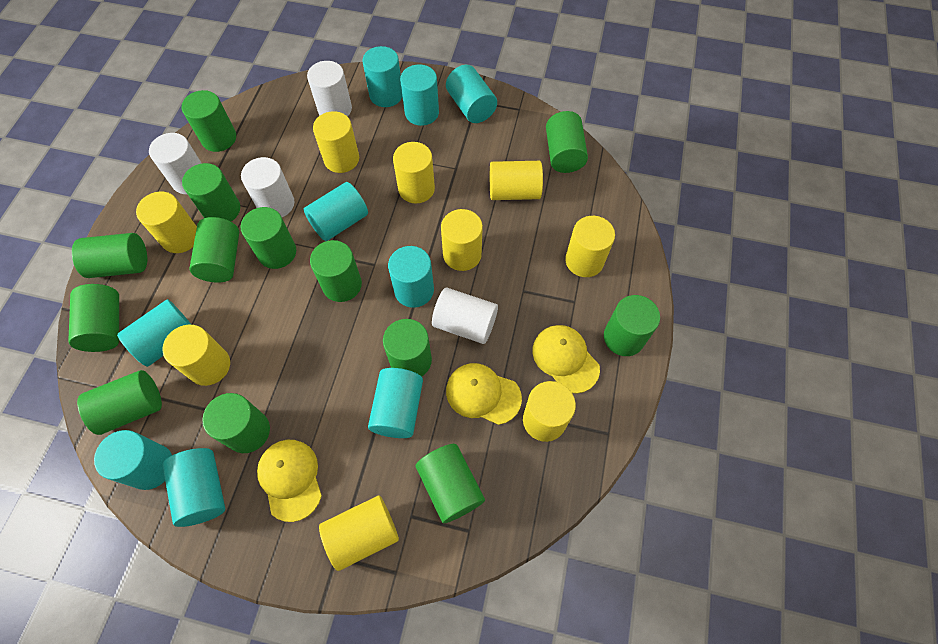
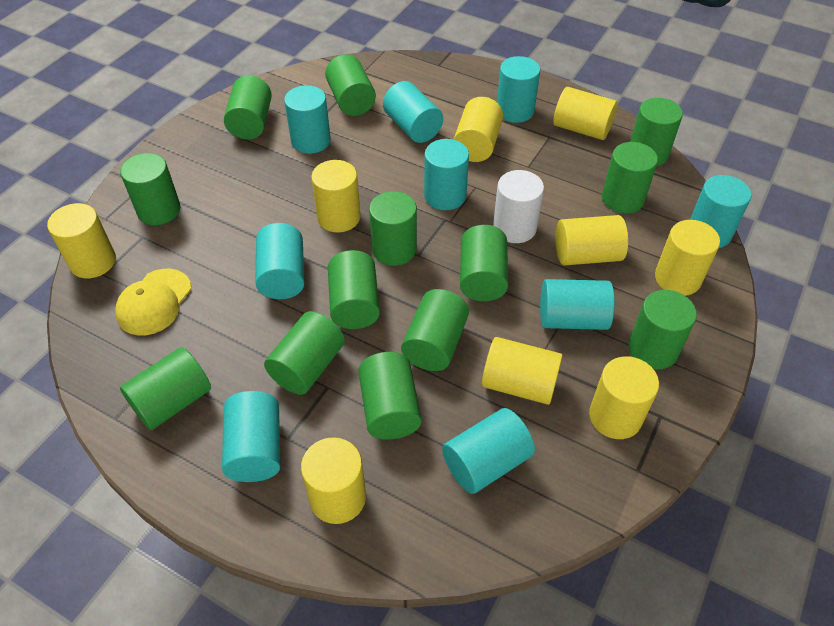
white cylinder: 4 -> 1
yellow cap: 3 -> 1

